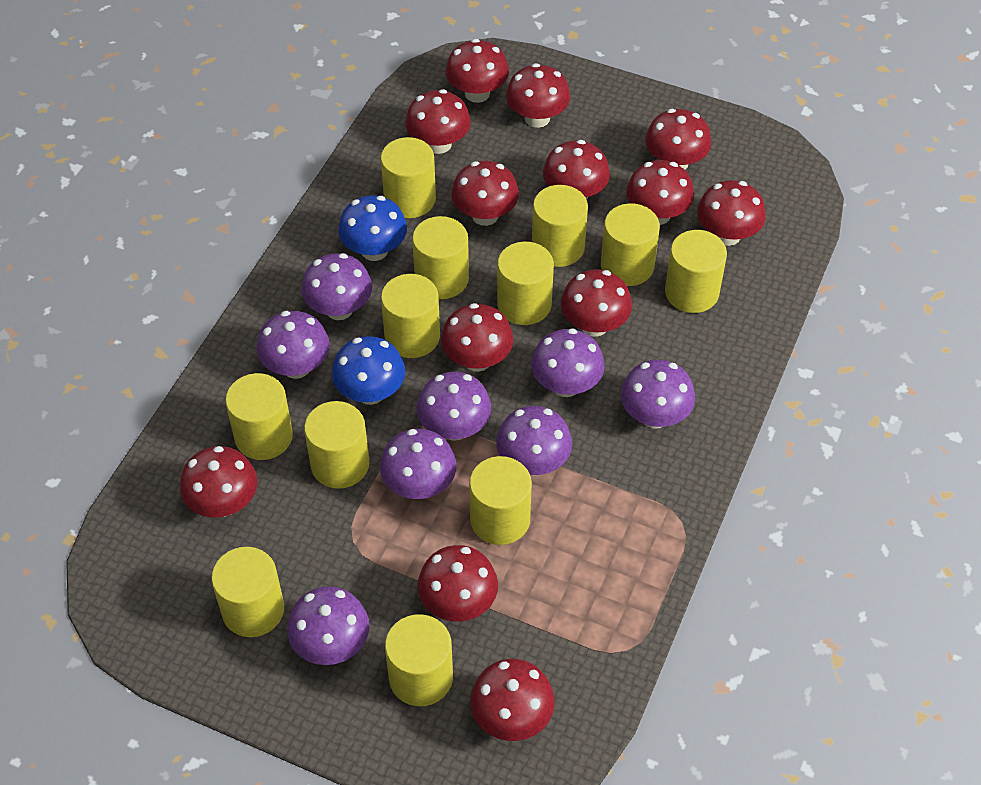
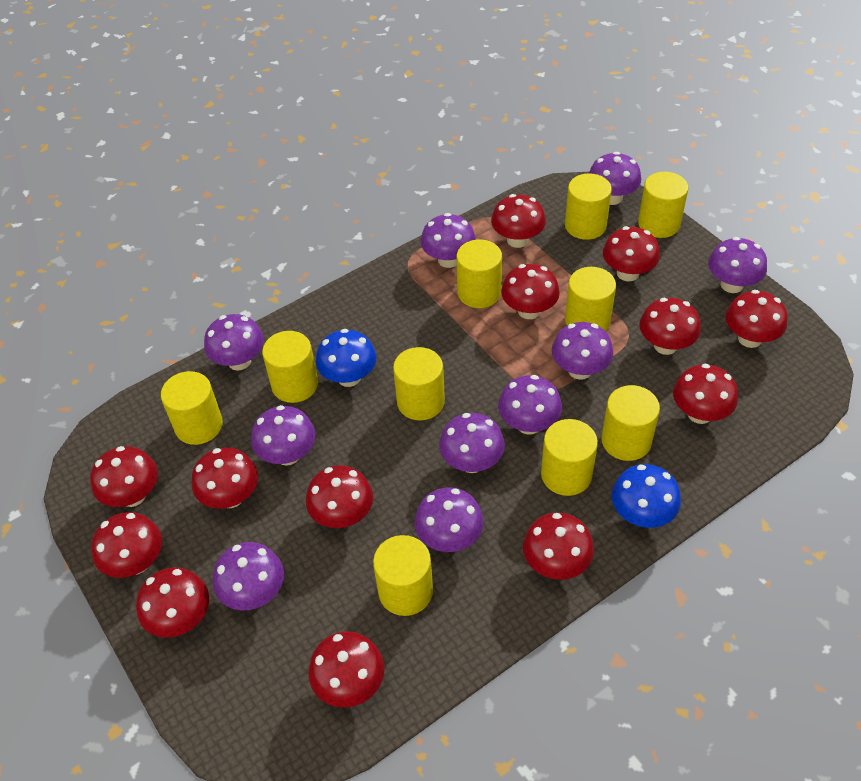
purple mushroom: 8 -> 10
yellow cylinder: 12 -> 10

